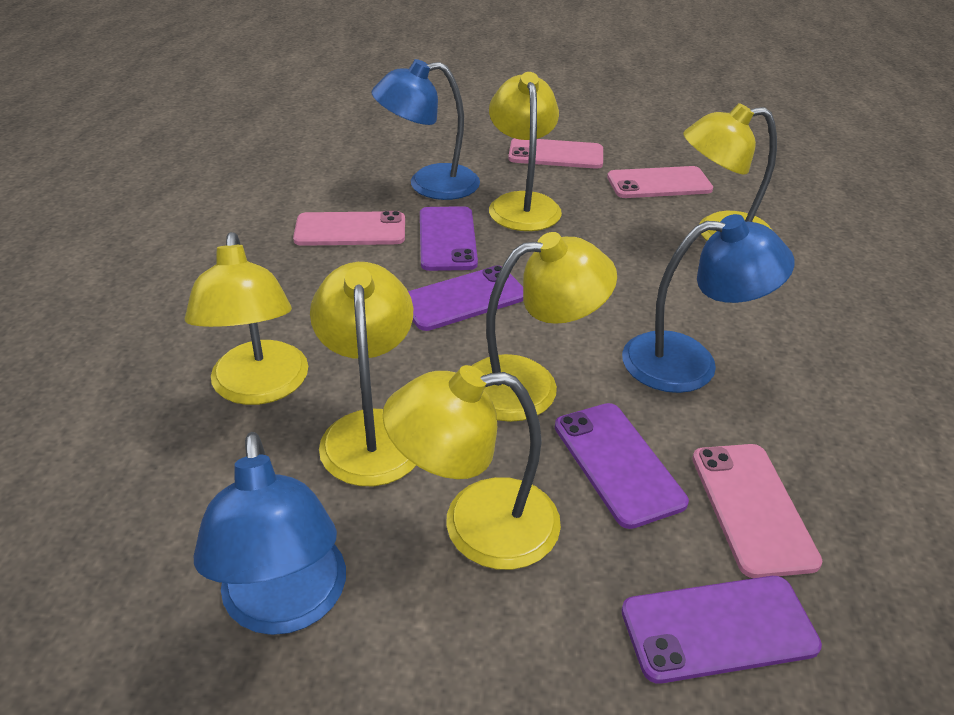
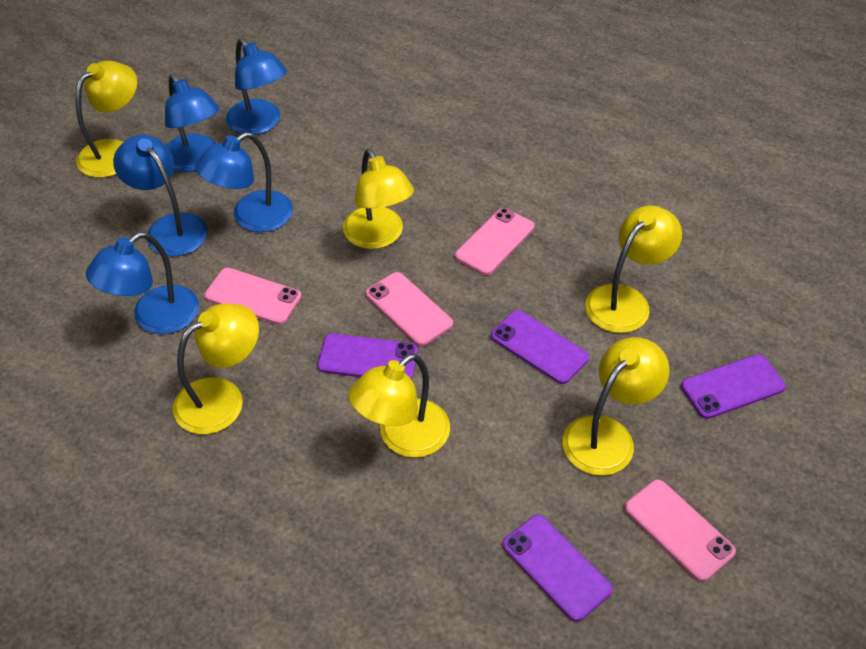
blue lamp: 3 -> 5

